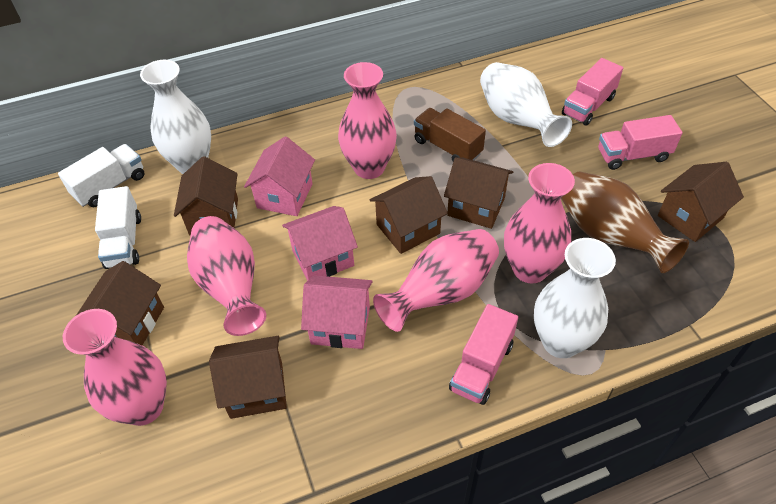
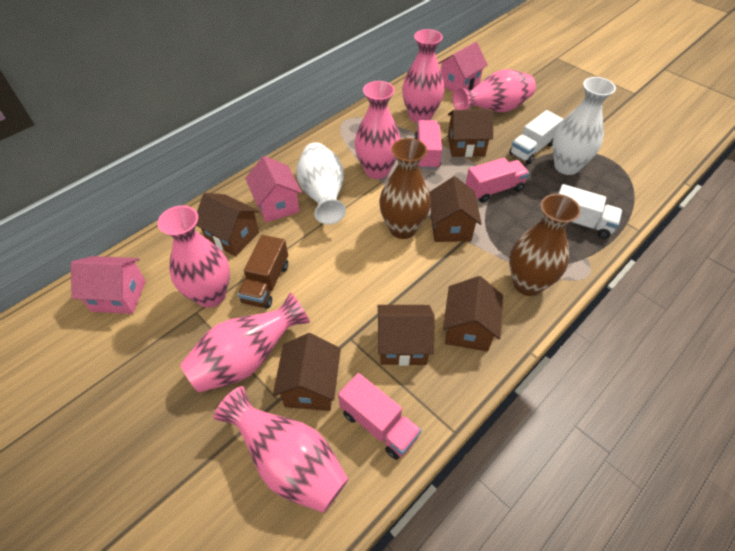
brown vase: 1 -> 2
pink vase: 5 -> 6
white vase: 3 -> 2

